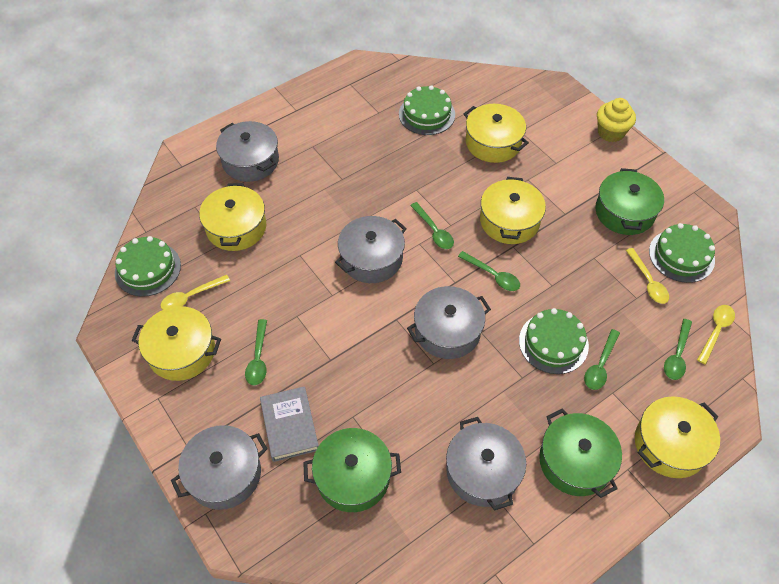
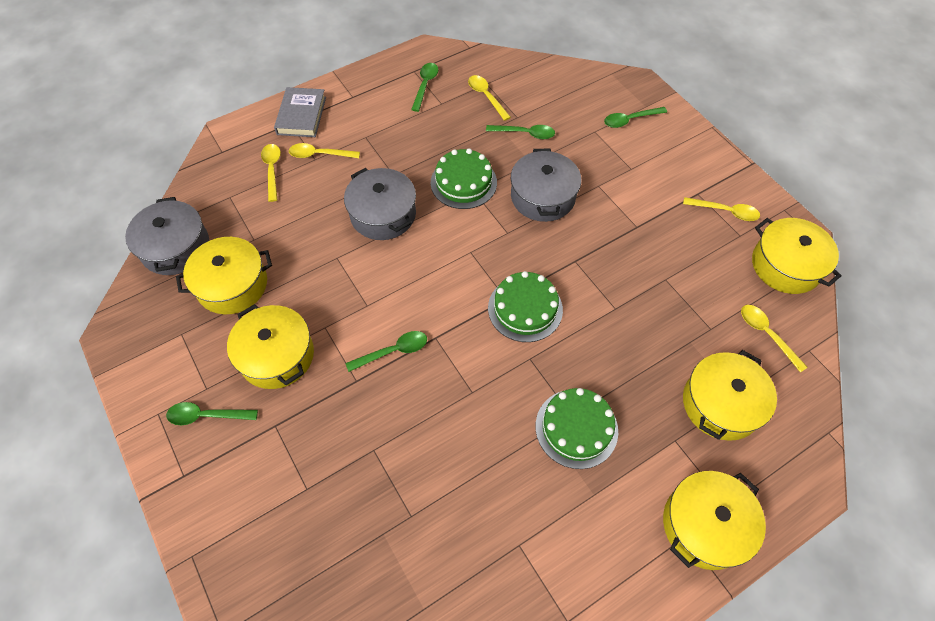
green cake: 4 -> 3
green pot: 3 -> 0
grey pot: 5 -> 3
yellow cupcake: 1 -> 0
yellow spoon: 3 -> 5

